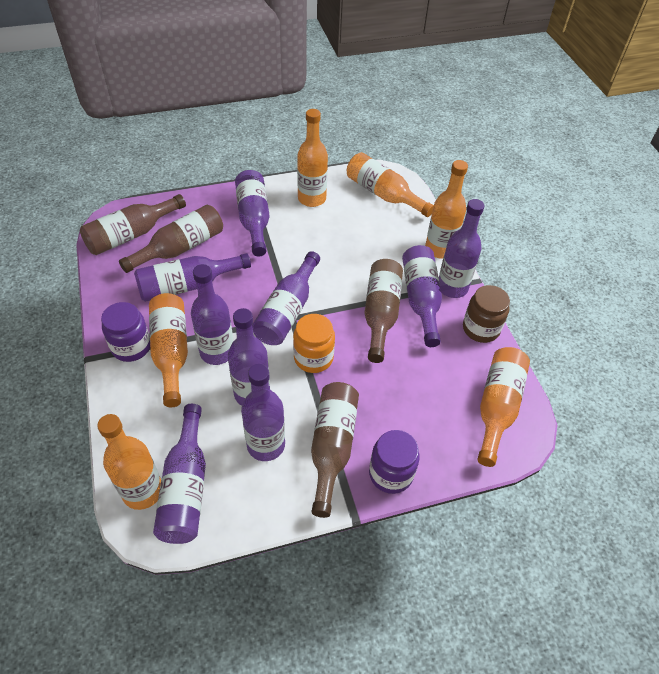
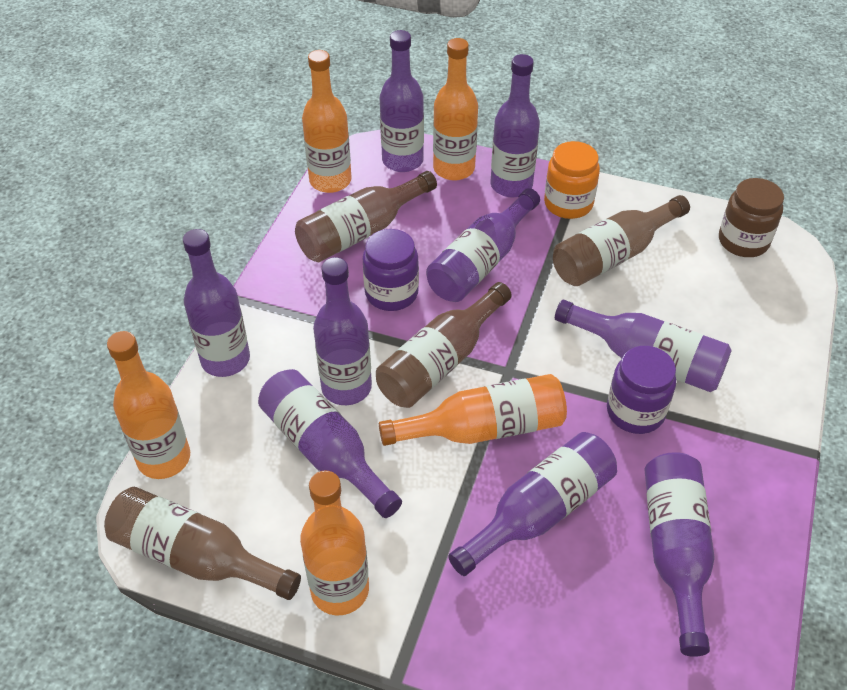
orange bottle: 6 -> 5

